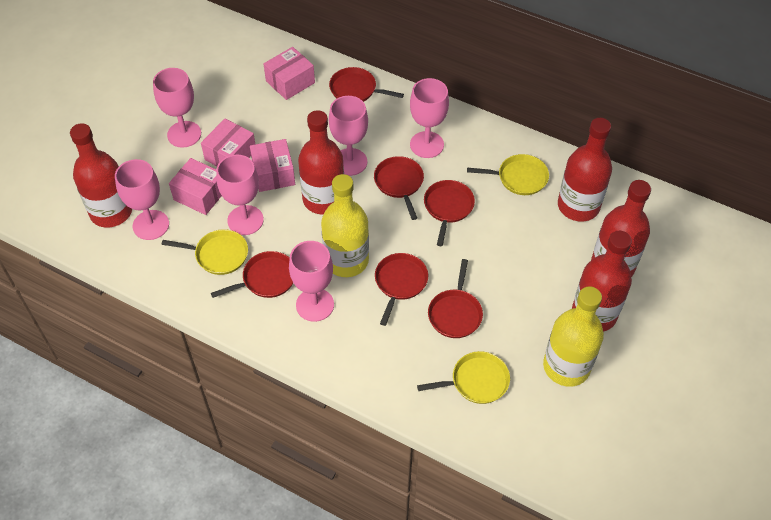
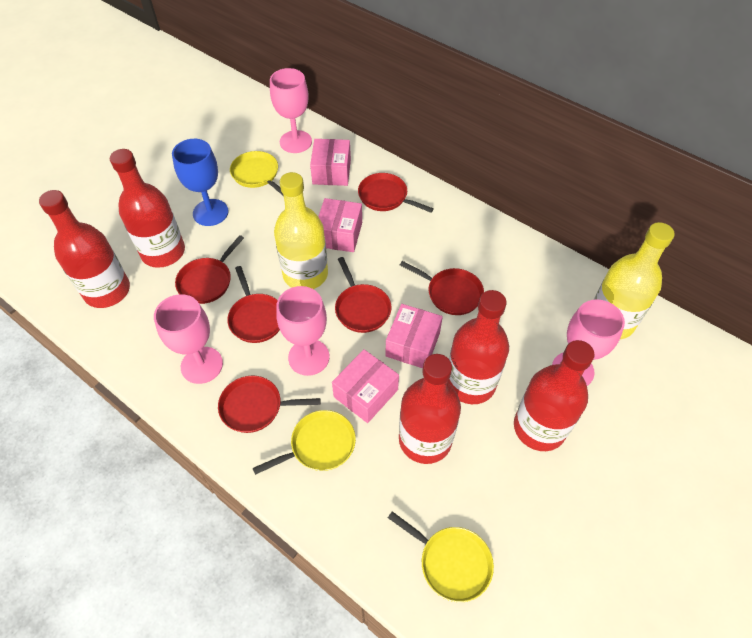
blue goblet: 0 -> 1
pink goblet: 6 -> 4

